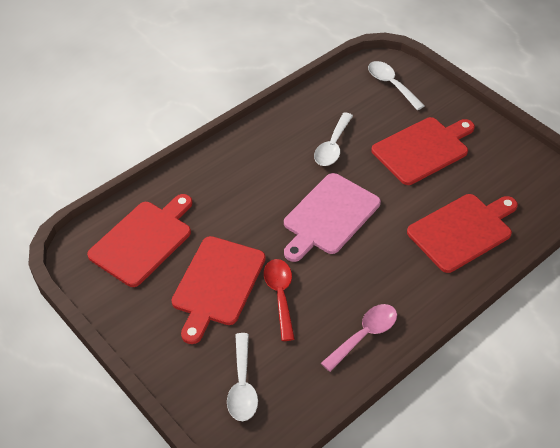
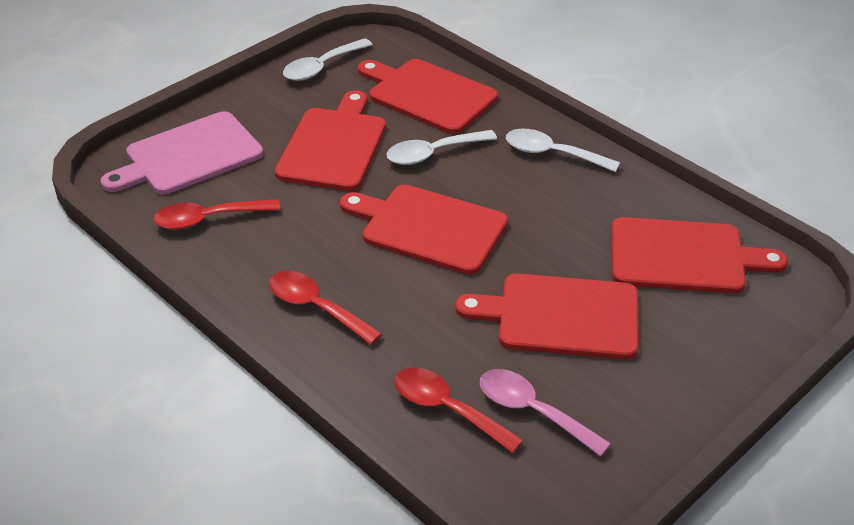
red cutting board: 4 -> 5
red spoon: 1 -> 3

